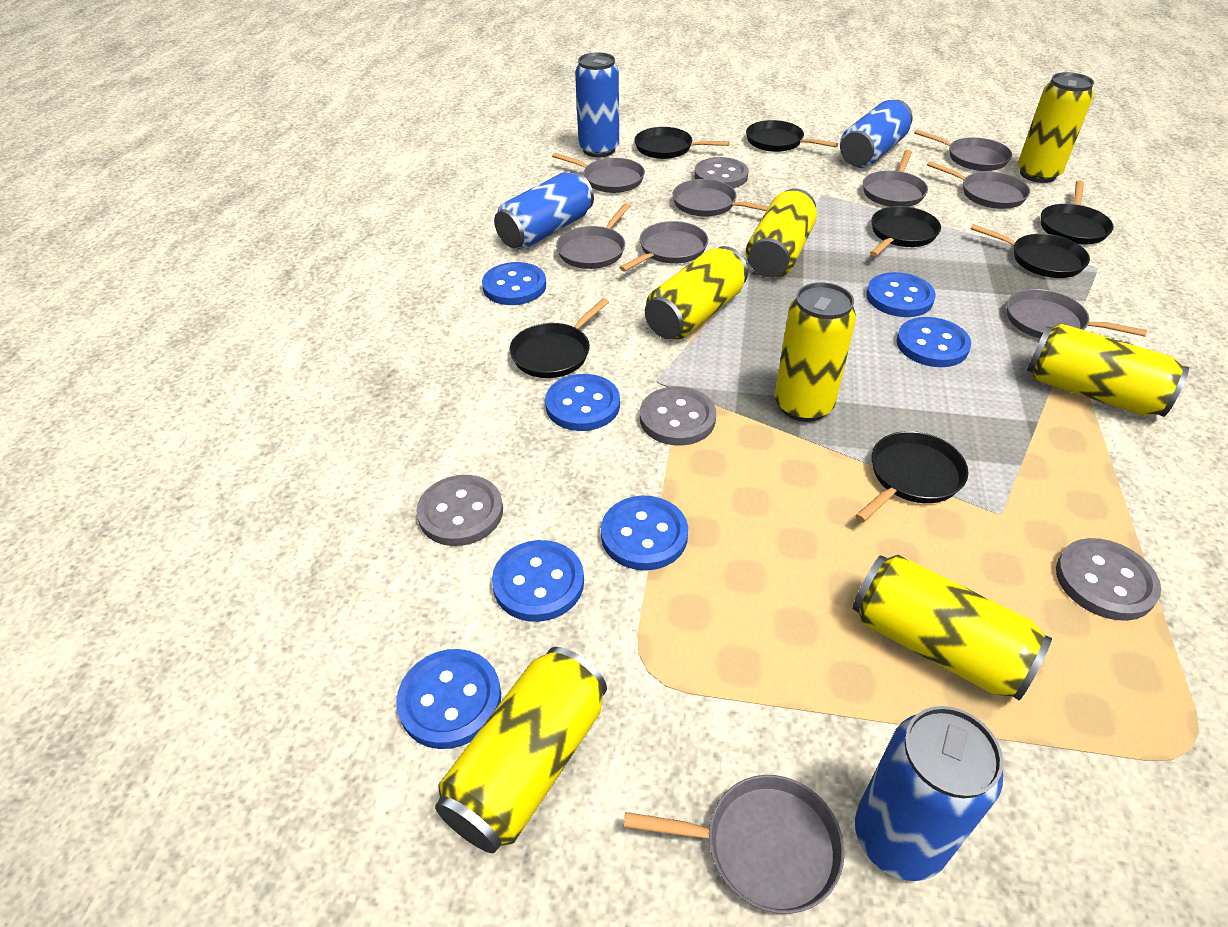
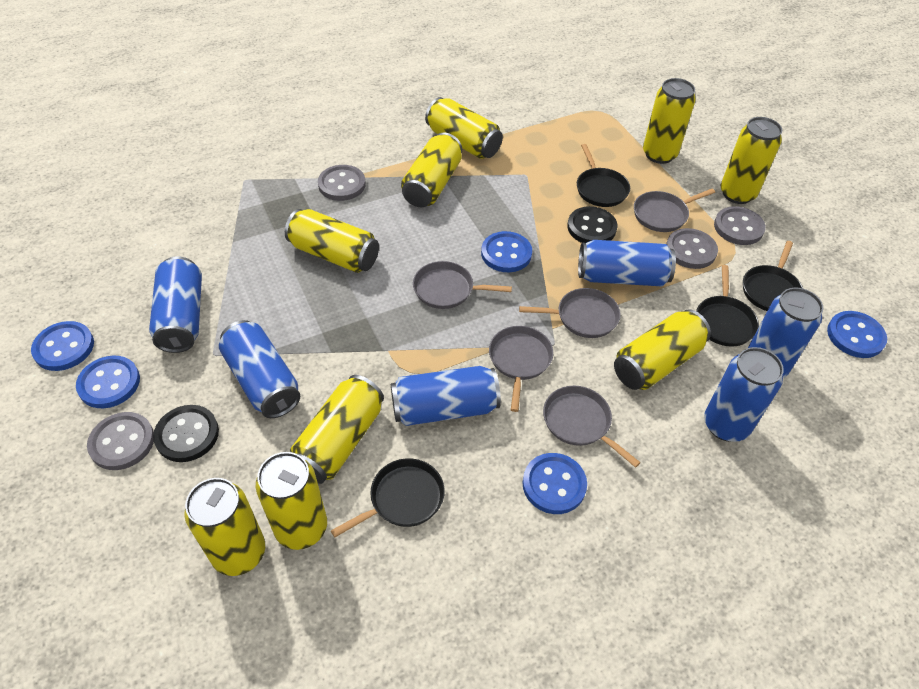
black button: 0 -> 2
black pan: 7 -> 4
blue button: 7 -> 5
blue can: 4 -> 6
grey pan: 9 -> 5
yellow can: 7 -> 9

